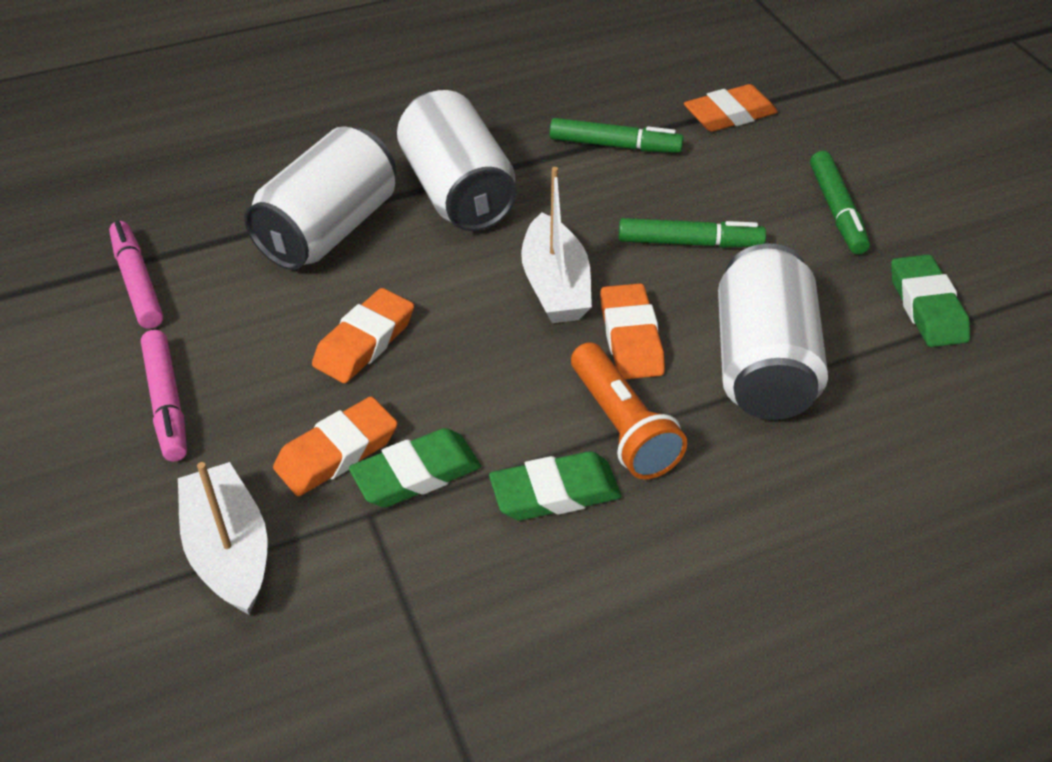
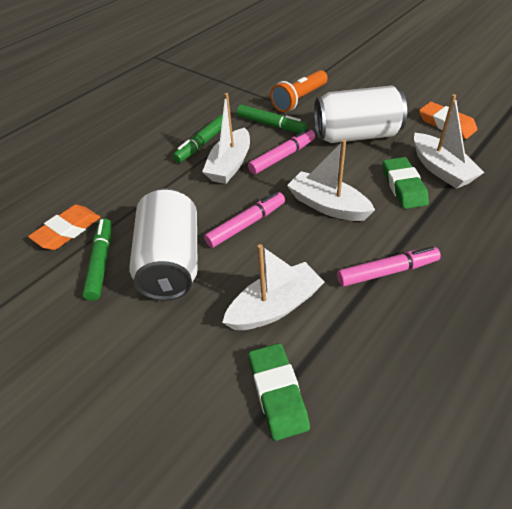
green eraser: 3 -> 2
orange eraser: 4 -> 2
pink marker: 2 -> 3
white boat: 2 -> 4
white can: 3 -> 2

